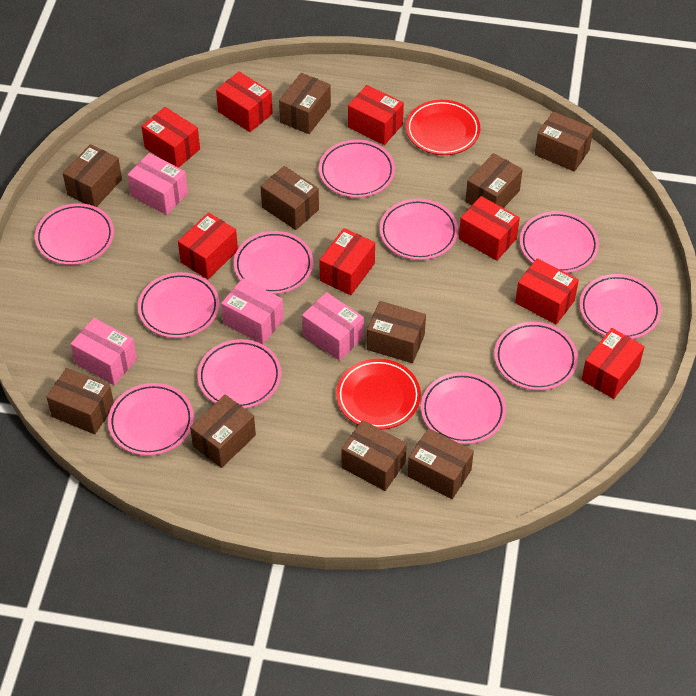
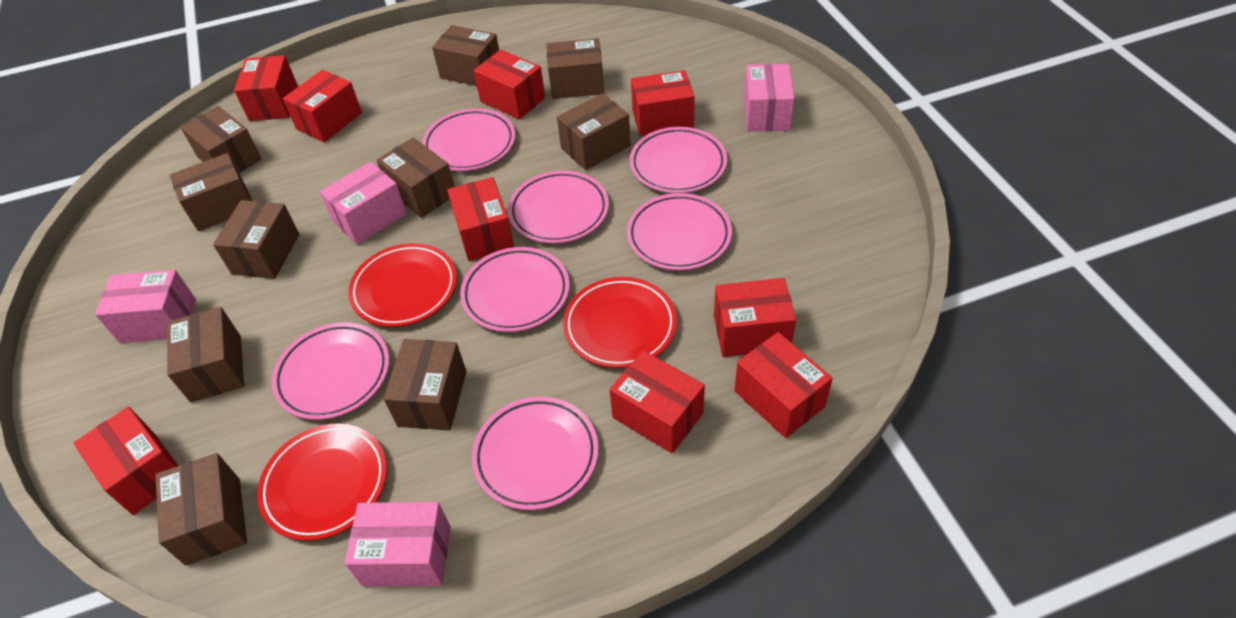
pink plate: 11 -> 7
red box: 8 -> 9
red plate: 2 -> 3

